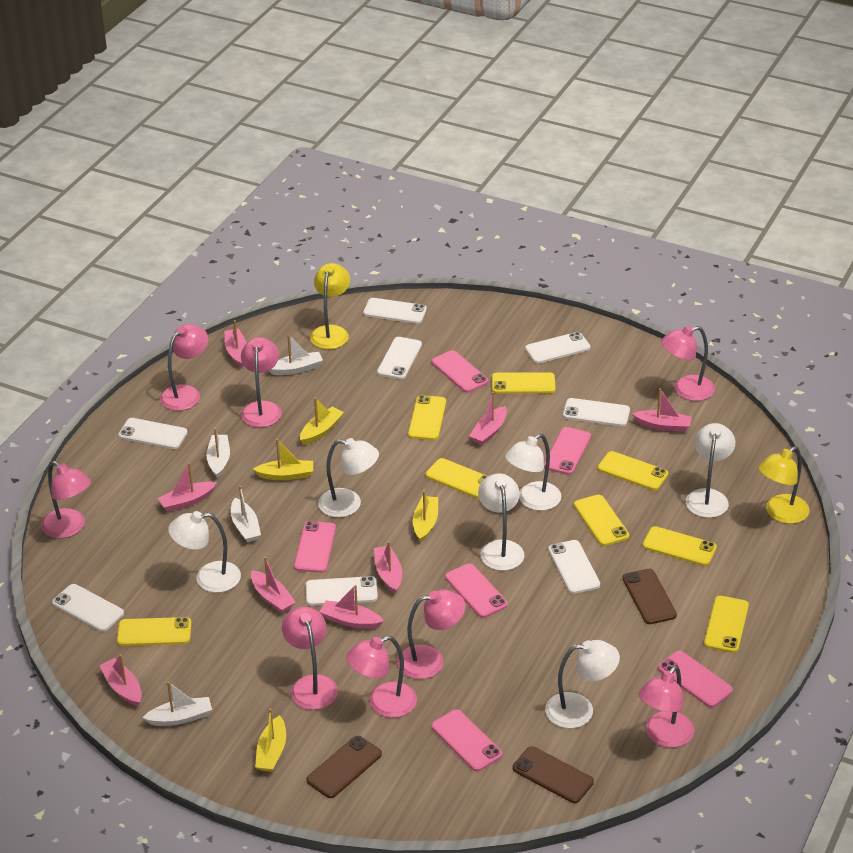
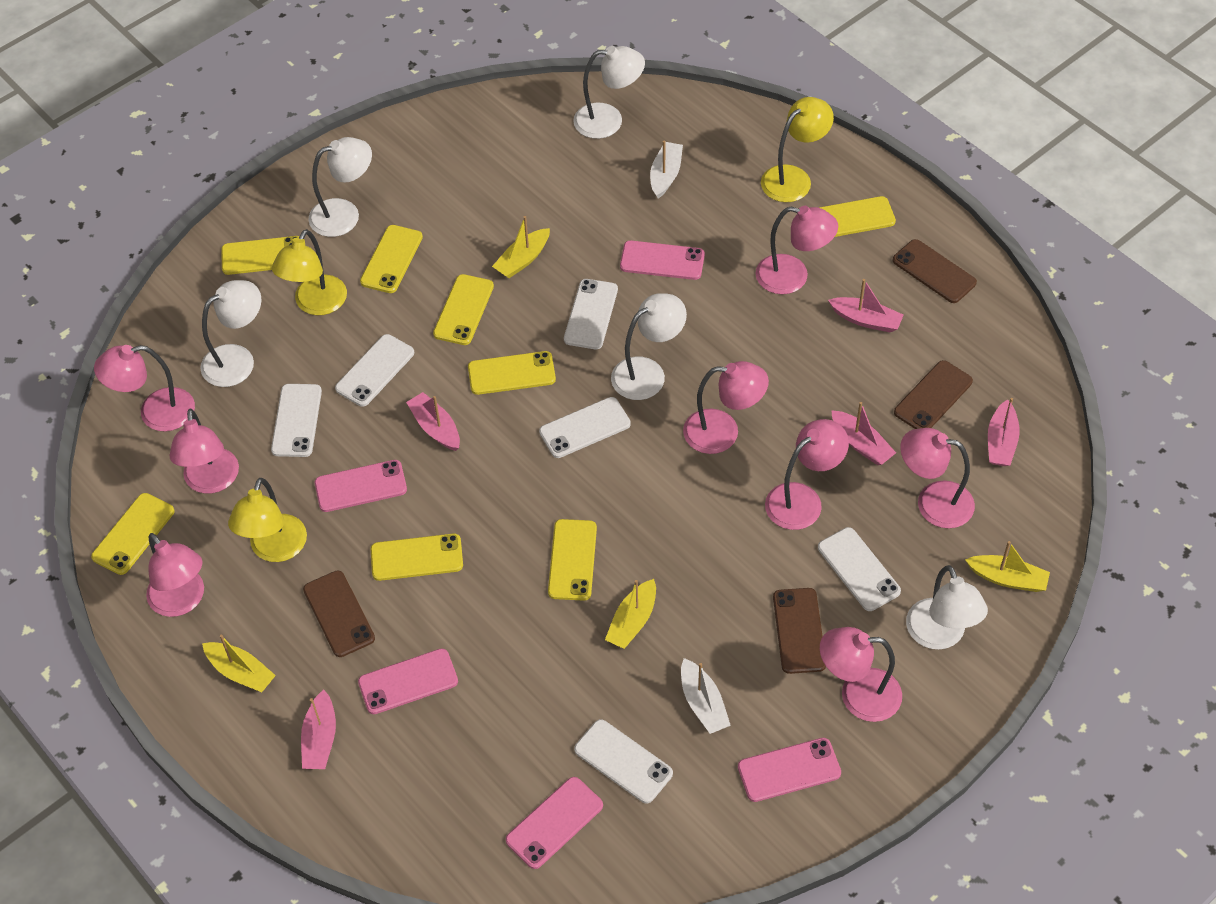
brown phone: 3 -> 4
pink boat: 8 -> 5
pink phone: 6 -> 5
white boat: 4 -> 2
white lamp: 6 -> 5
white phone: 8 -> 6
yellow lamp: 2 -> 3

